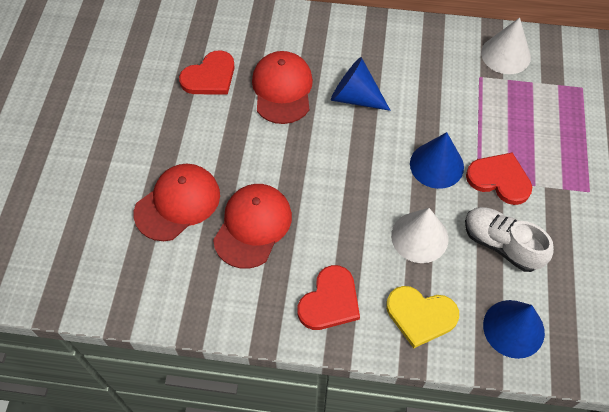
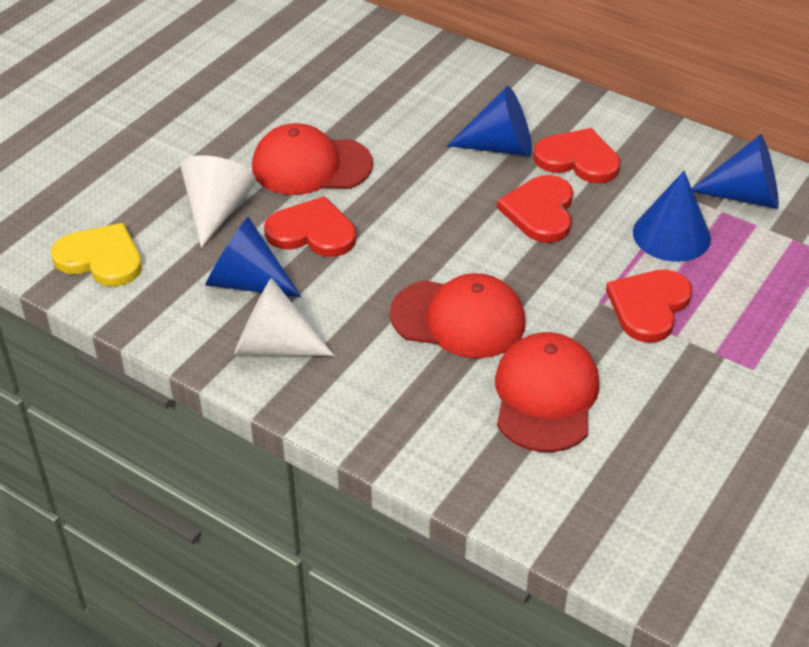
blue cone: 3 -> 4
red heart: 3 -> 4
white shoe: 1 -> 0

